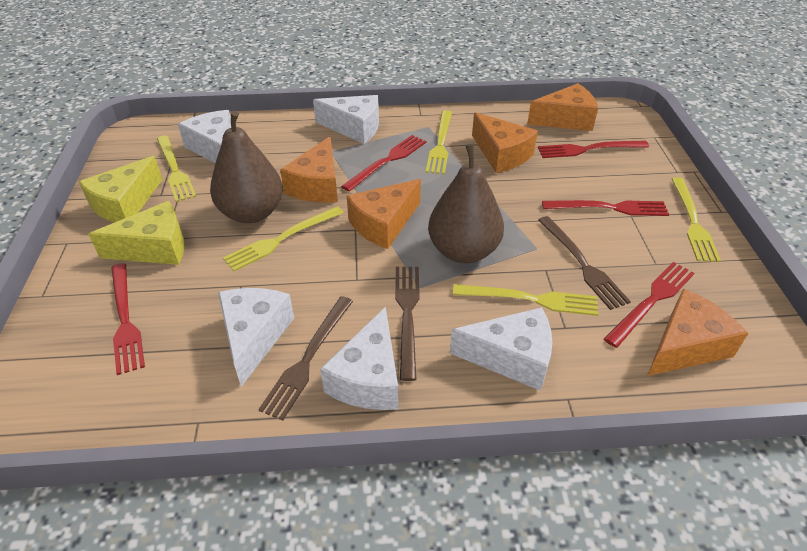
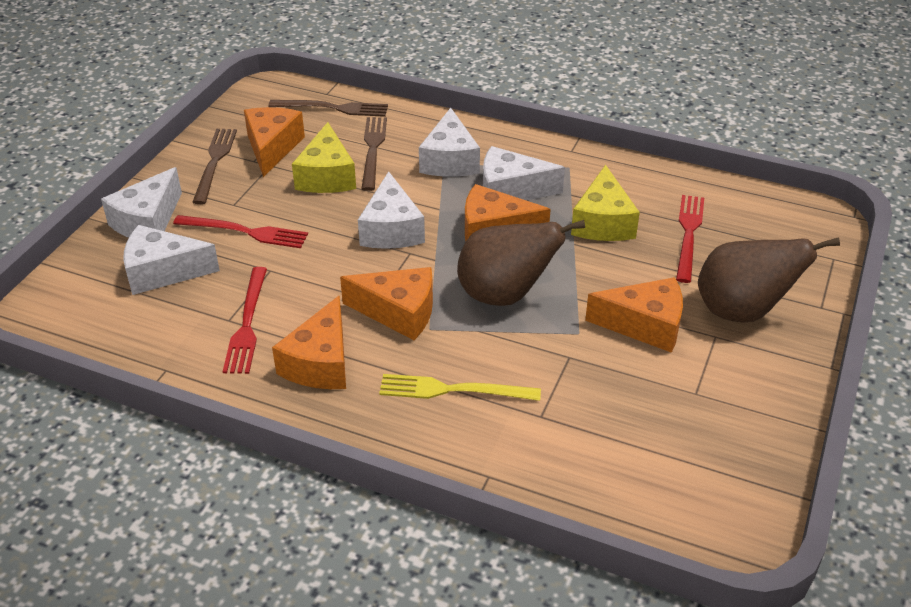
red fork: 5 -> 3
yellow fork: 5 -> 1

